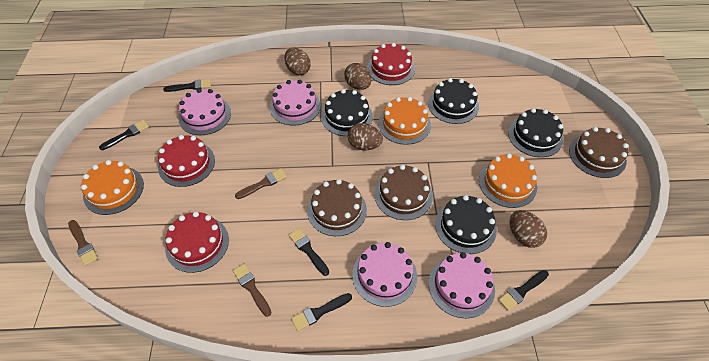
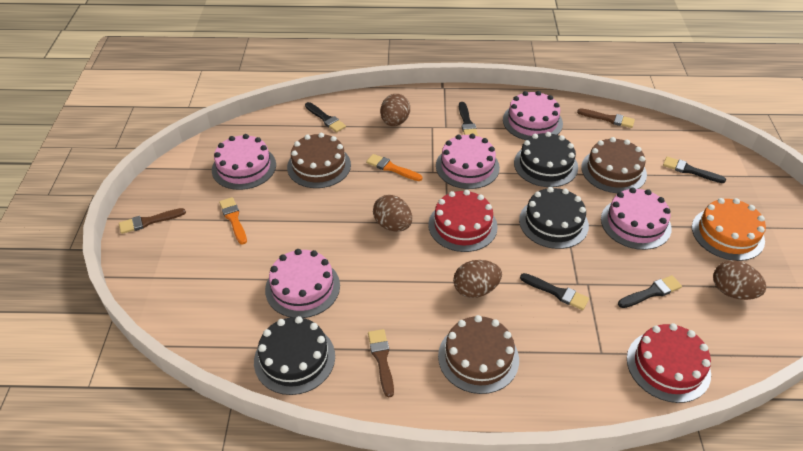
black cake: 4 -> 3
orange brush: 0 -> 2
orange cake: 3 -> 1
pink cake: 4 -> 5
red cake: 3 -> 2

